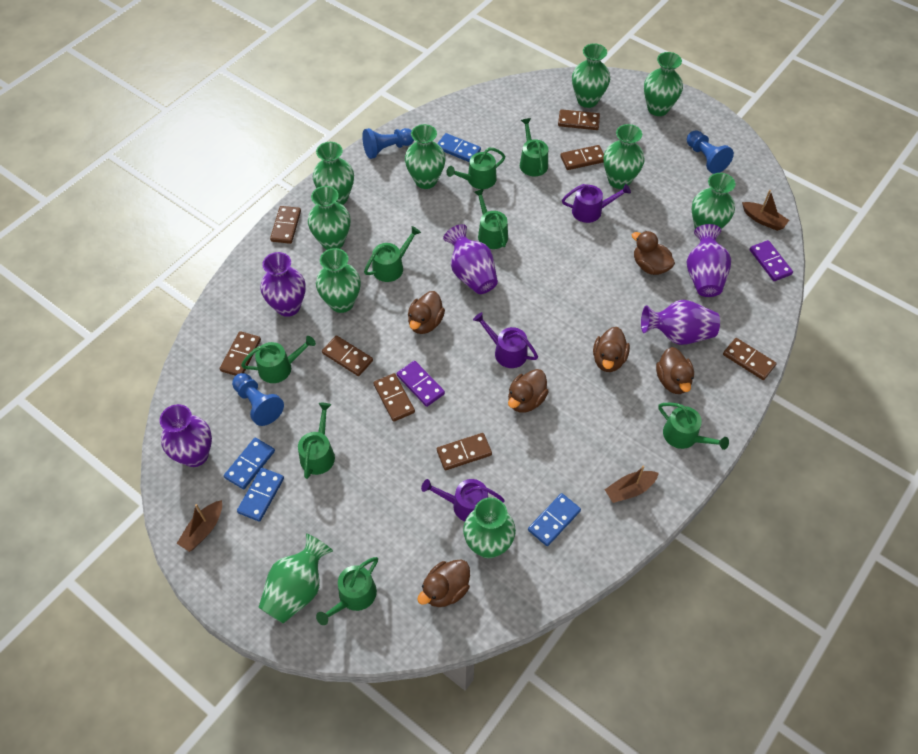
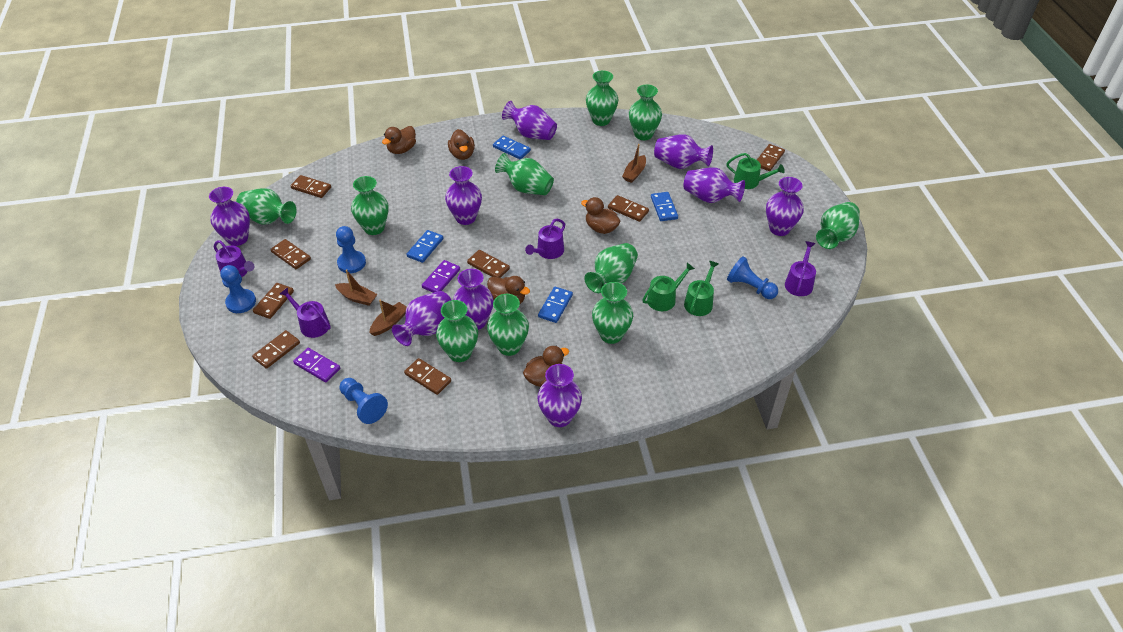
blue pawn: 3 -> 4
brown duck: 6 -> 5
green watering can: 8 -> 3
purple vase: 5 -> 9
purple watering can: 3 -> 4

